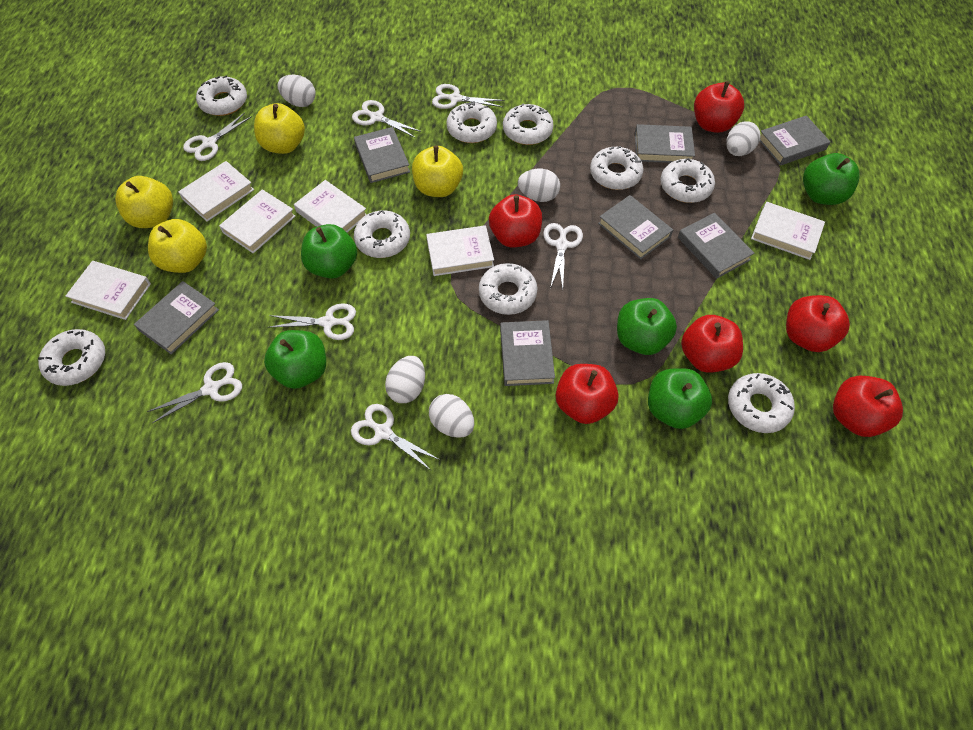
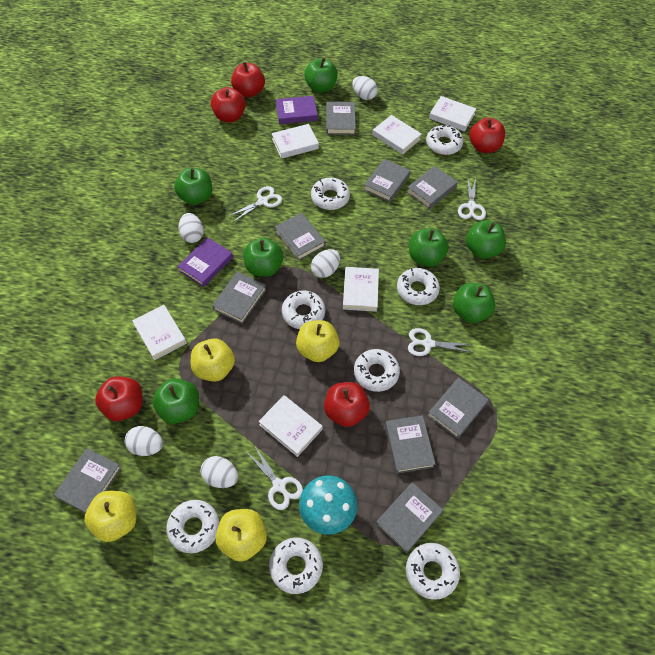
green apple: 5 -> 7
grey book: 7 -> 9
purple book: 0 -> 2
red apple: 6 -> 5
turquoise mushroom: 0 -> 1
white donut: 9 -> 8
white scissors: 7 -> 4

